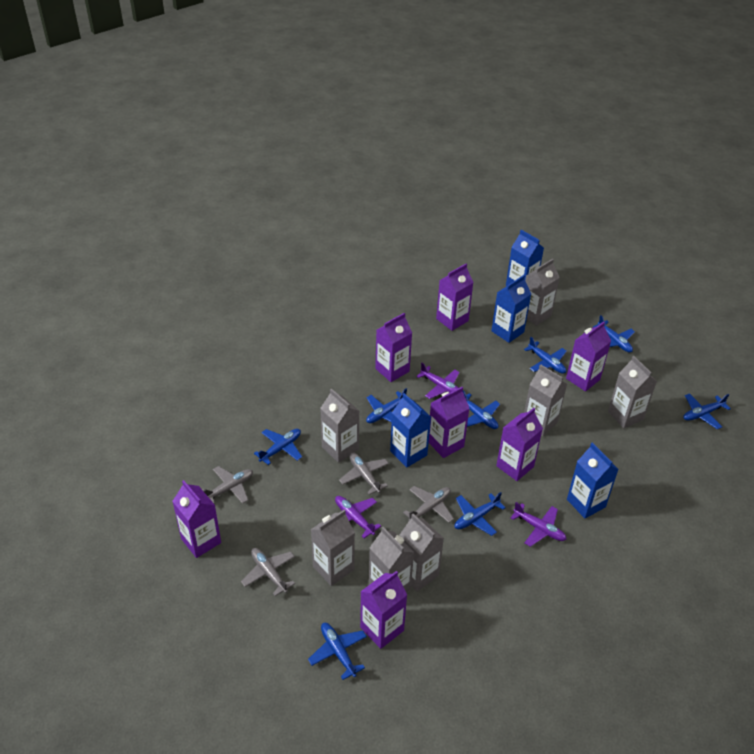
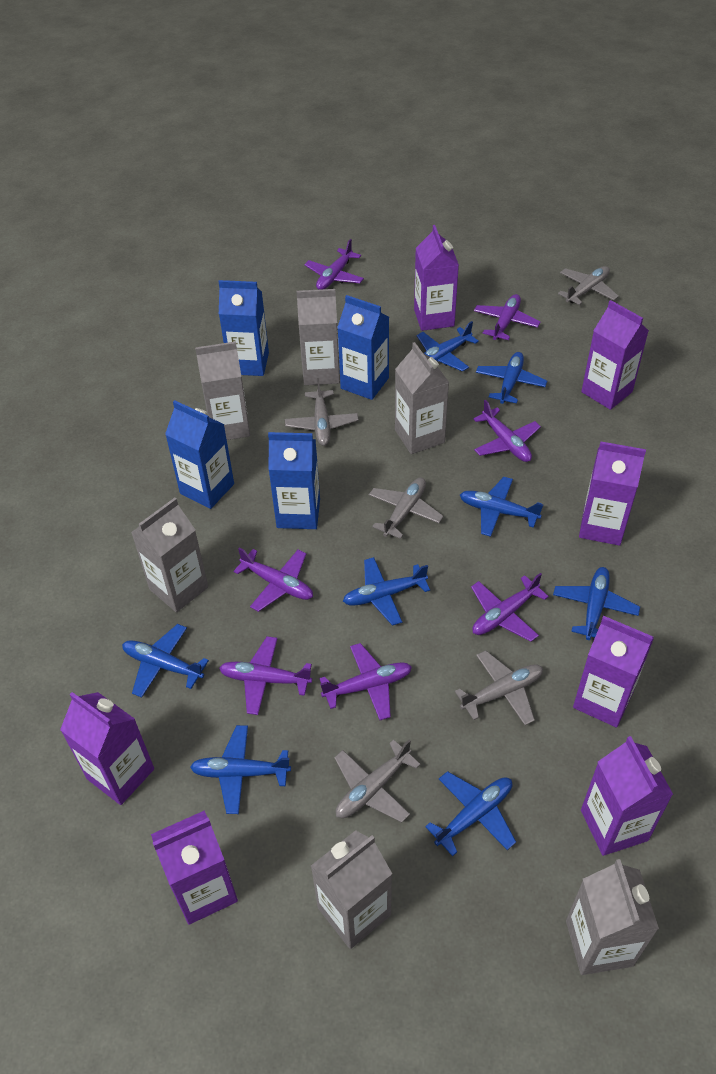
grey carton: 7 -> 6
grey plane: 4 -> 5
purple plane: 3 -> 7

